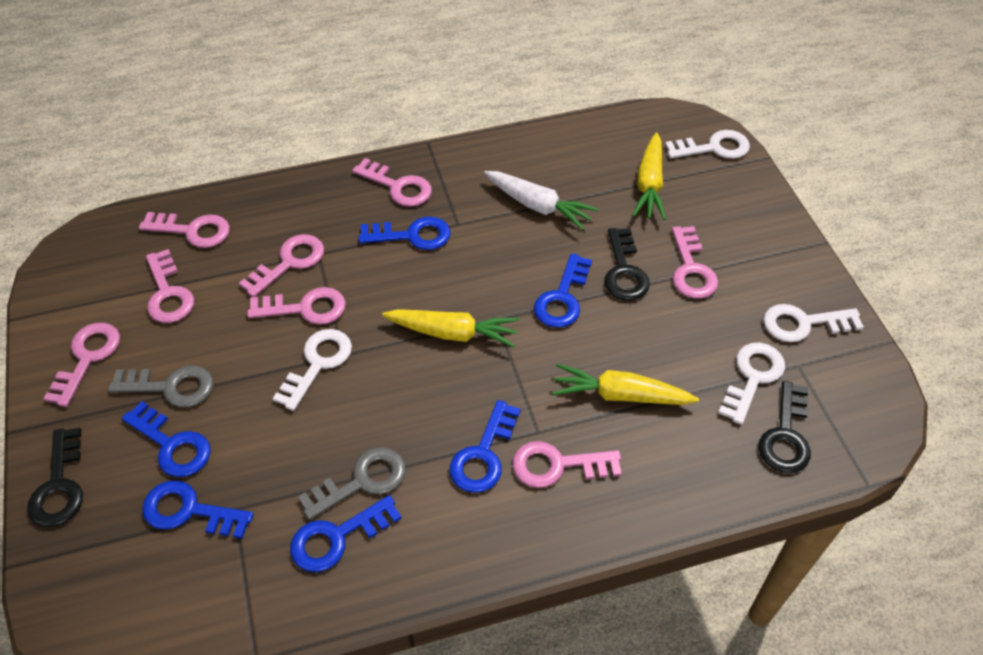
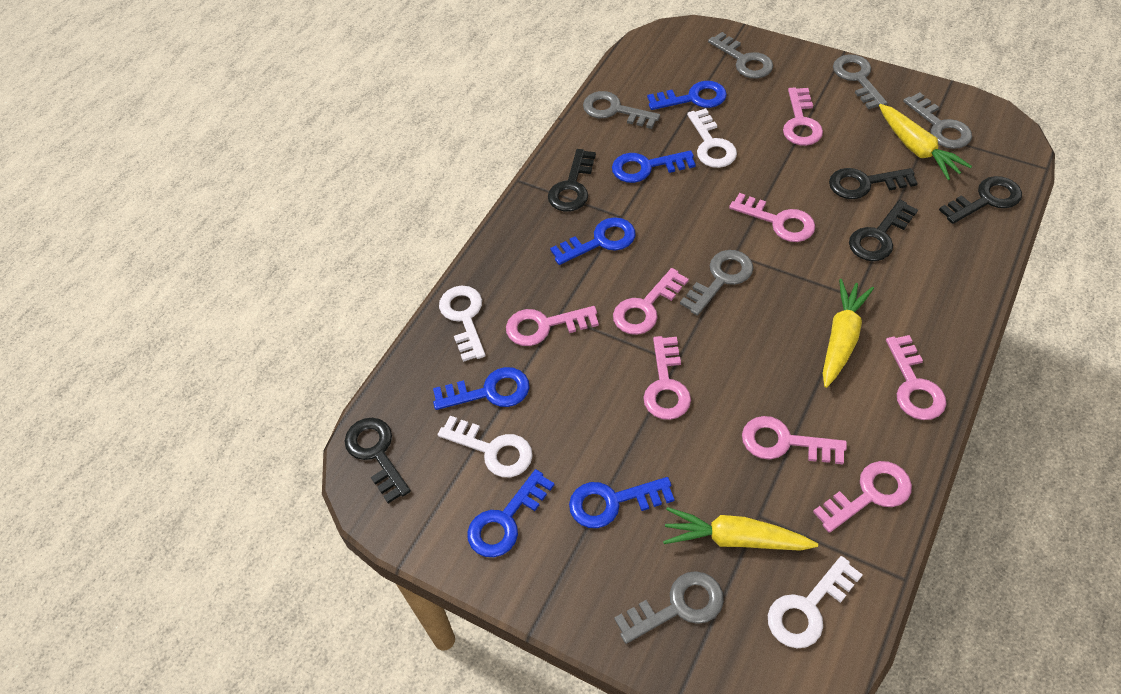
black key: 3 -> 5
grey key: 2 -> 6
white carrot: 1 -> 0

